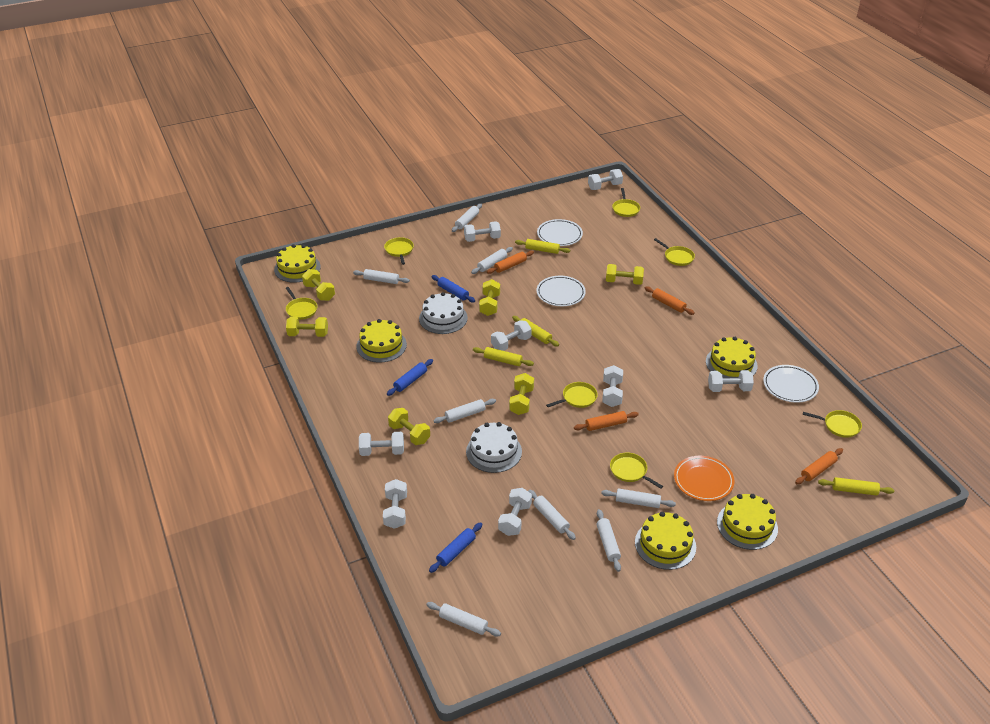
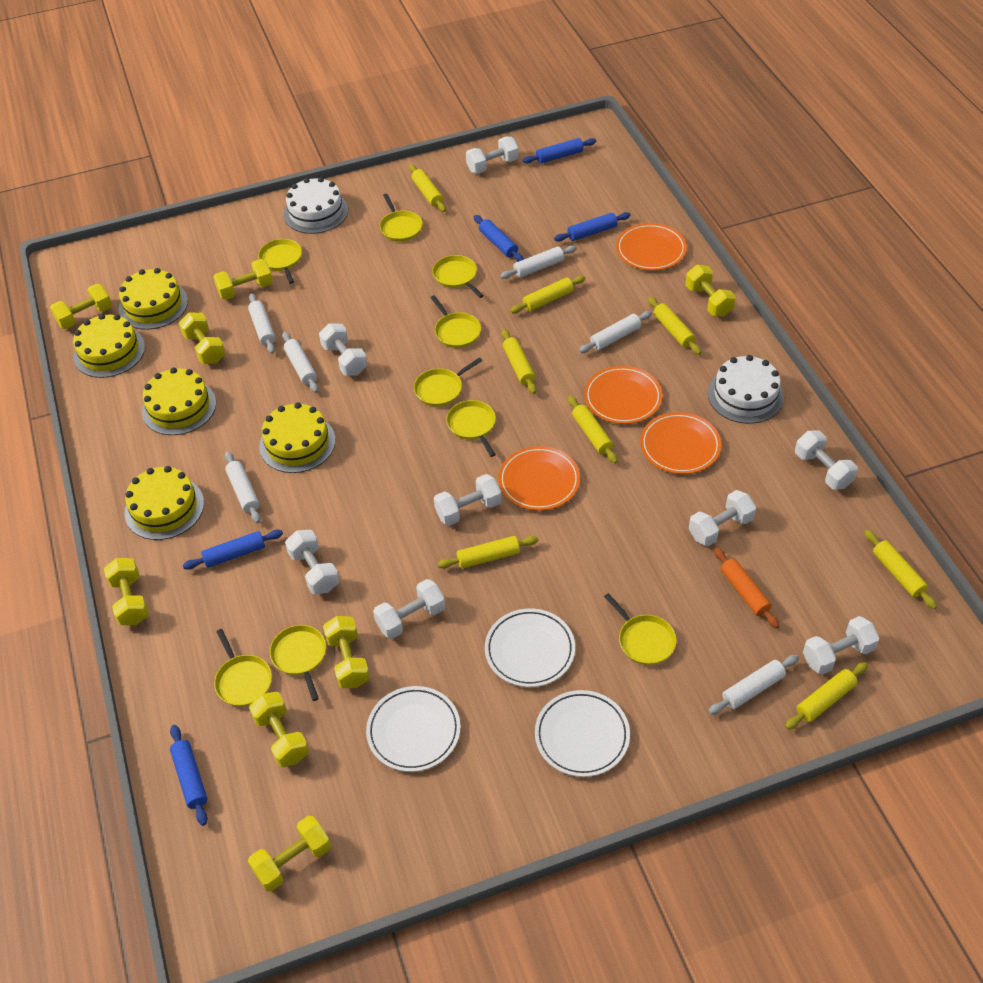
blue rolling pin: 3 -> 5
orange plate: 1 -> 4
orange rolling pin: 4 -> 1
white rolling pin: 8 -> 6
yellow dumbbell: 6 -> 8
yellow pan: 7 -> 9
yellow rolling pin: 4 -> 8

